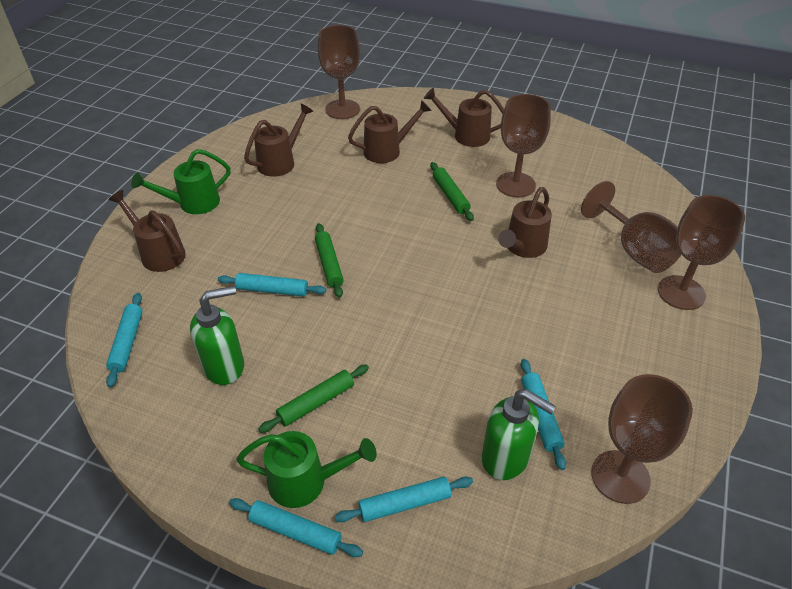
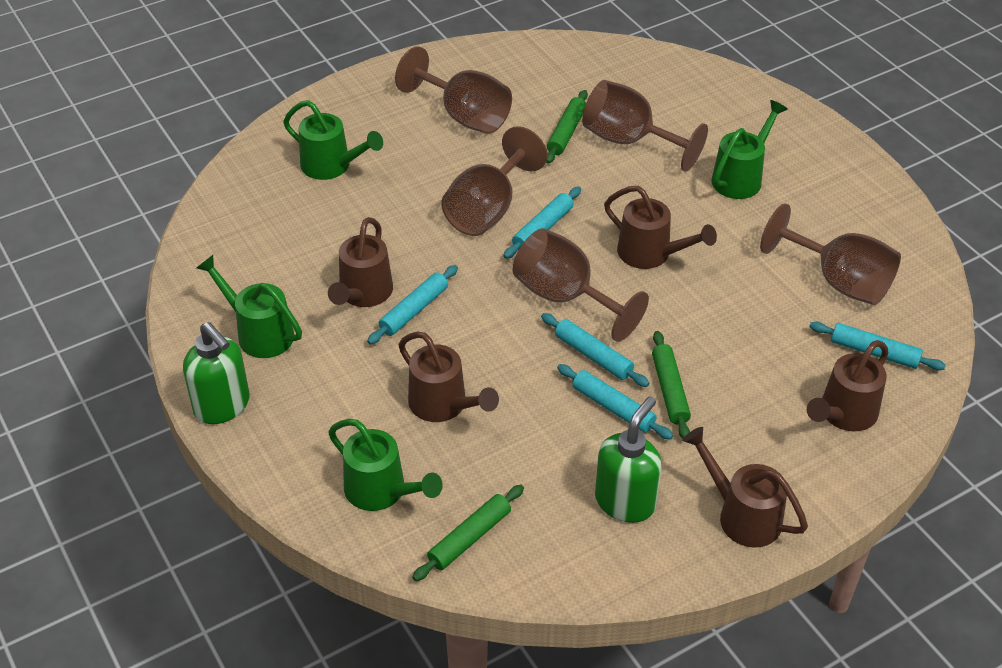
green watering can: 2 -> 4

